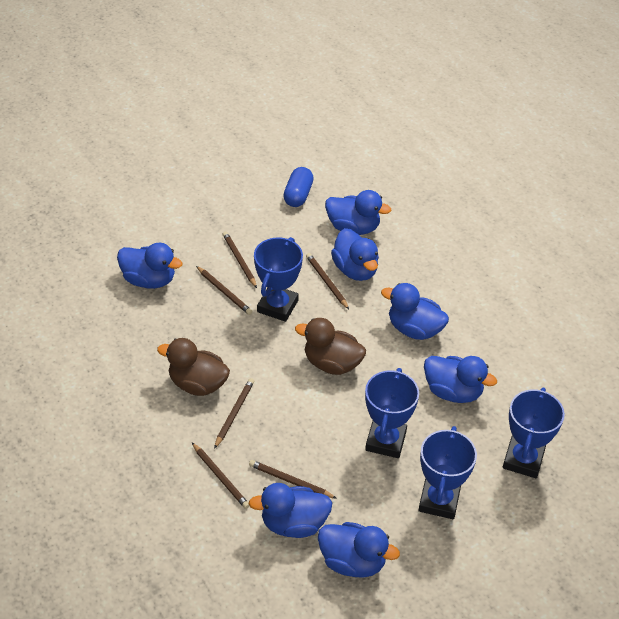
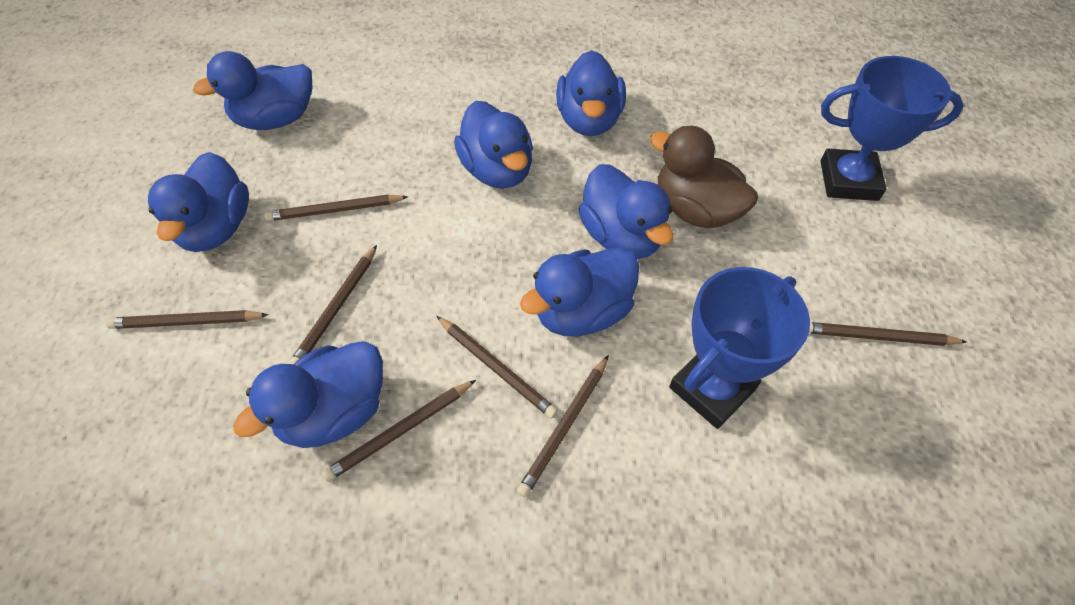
blue capsule: 1 -> 0
blue trophy: 4 -> 2
brown duck: 2 -> 1
brown pencil: 6 -> 7

